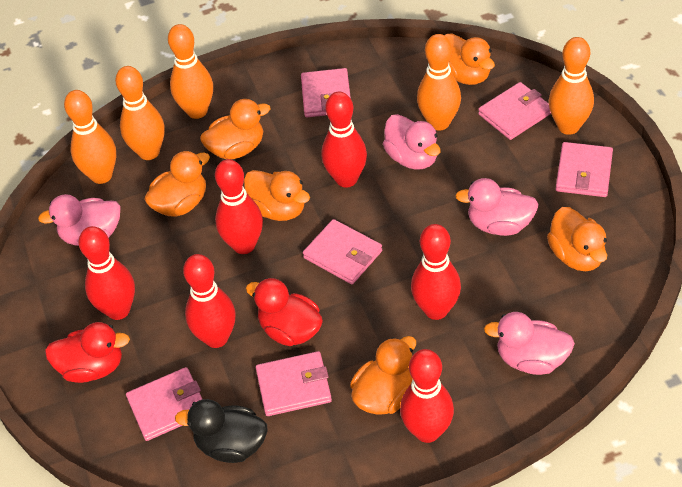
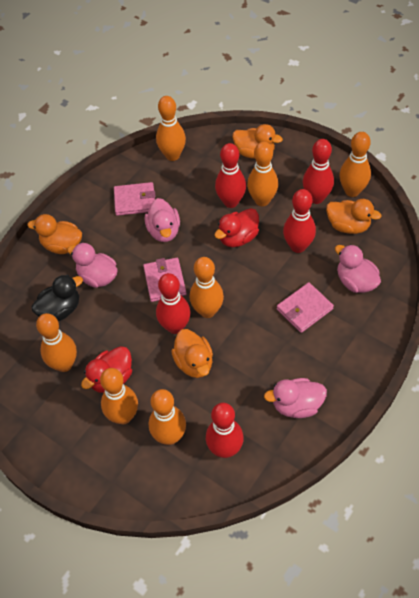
orange bowling pin: 5 -> 7
orange duck: 6 -> 4
pink wallet: 6 -> 3
red bowling pin: 6 -> 5

